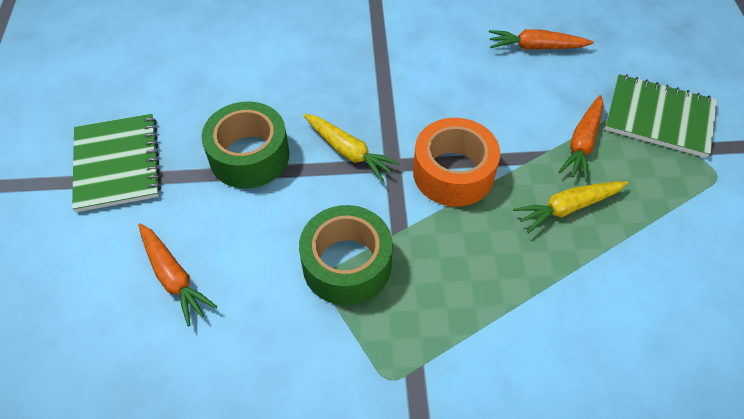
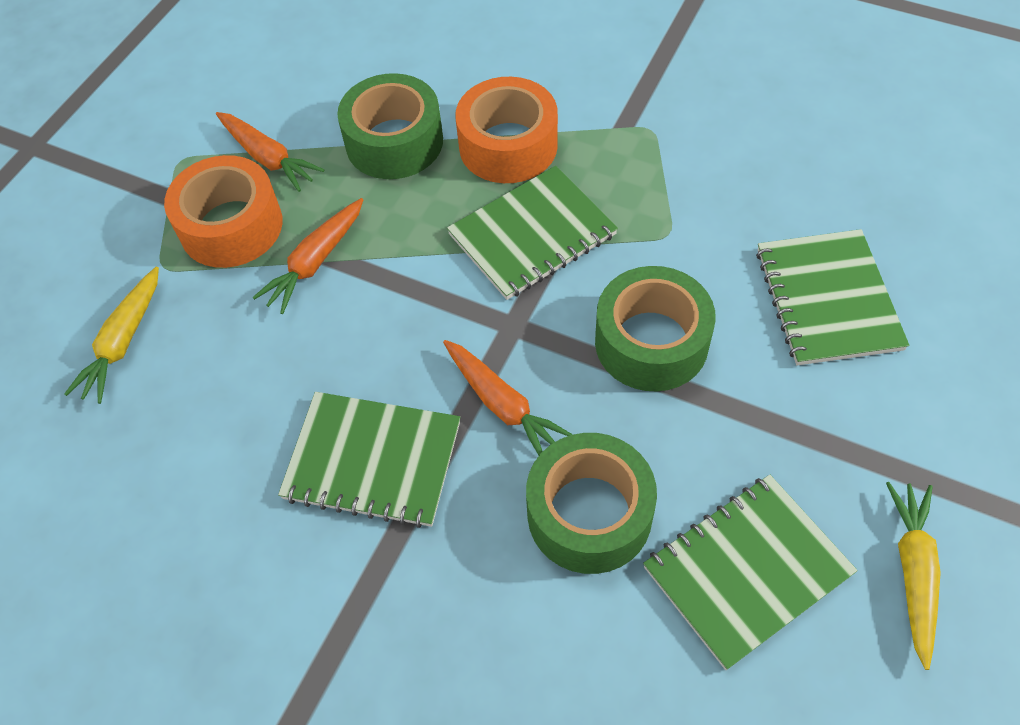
green notebook: 2 -> 4
green tape: 2 -> 3
orange tape: 1 -> 2

